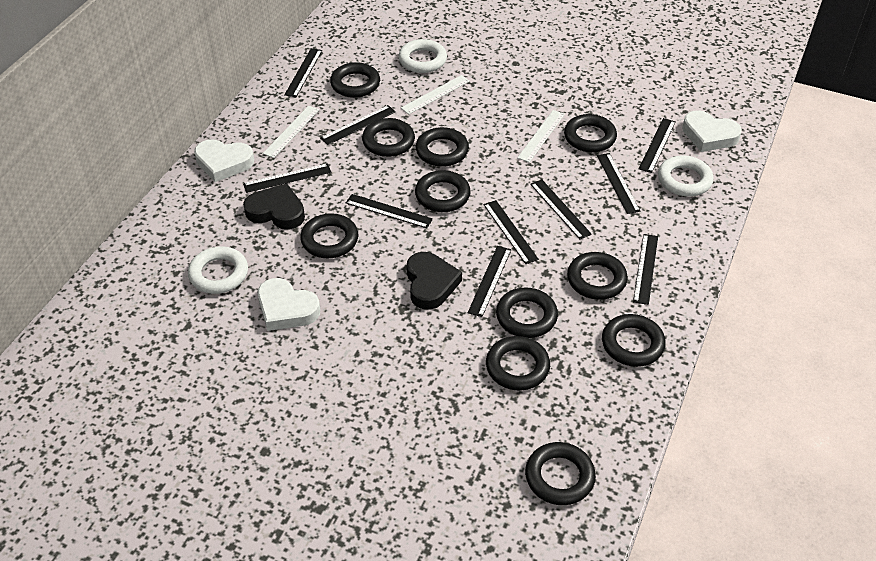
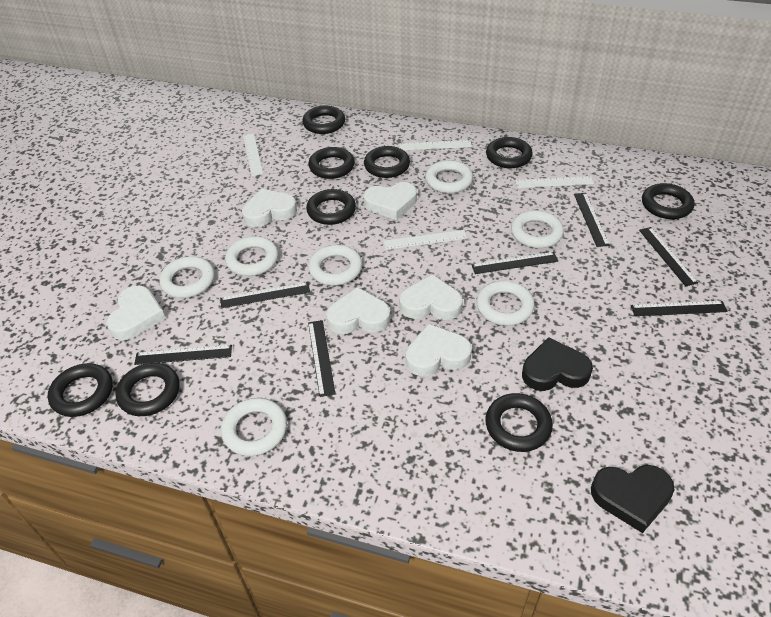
black ring: 11 -> 9
black ruler: 10 -> 7
white heart: 3 -> 6
white ring: 3 -> 7
white ruler: 3 -> 4

